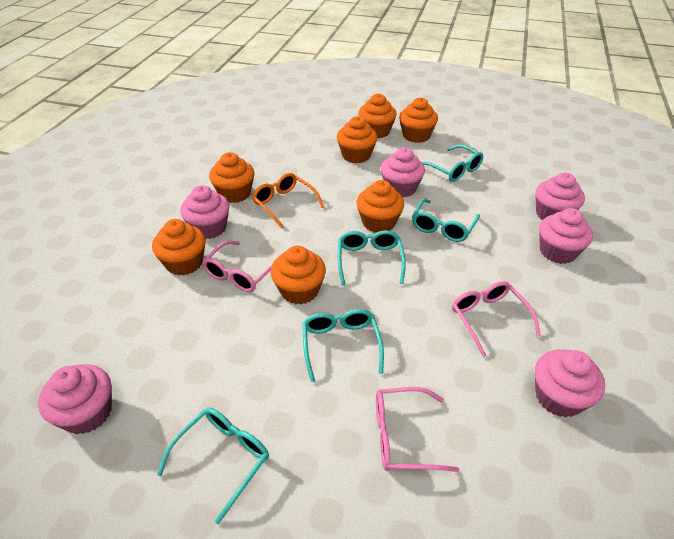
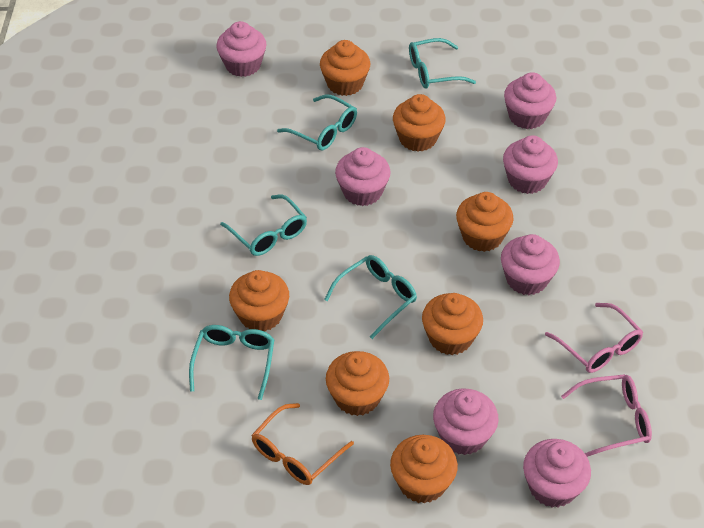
pink cupcake: 6 -> 7
pink glasses: 3 -> 2

